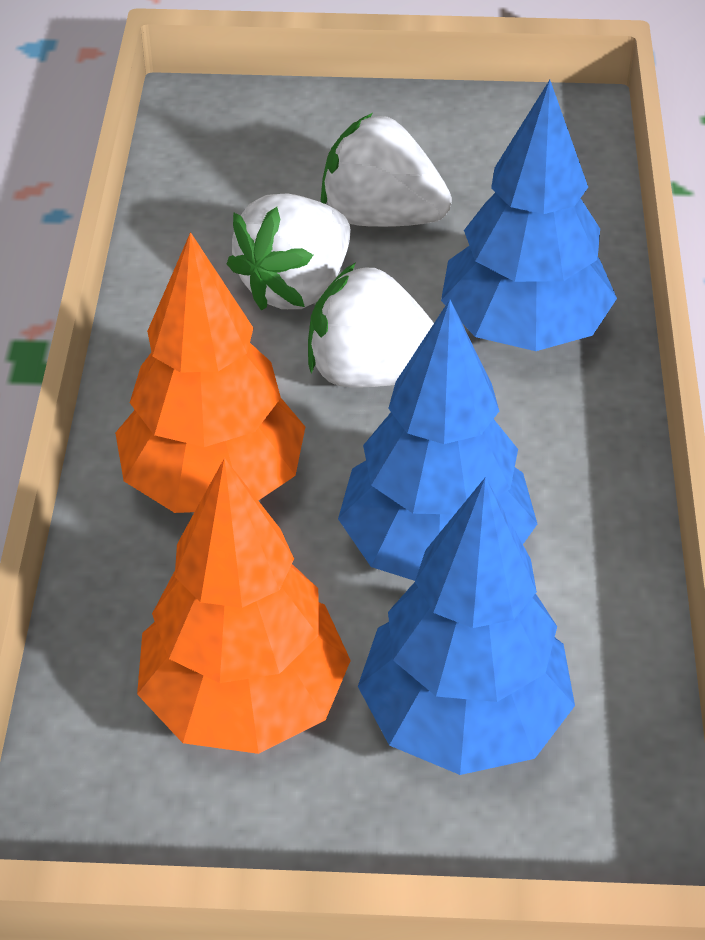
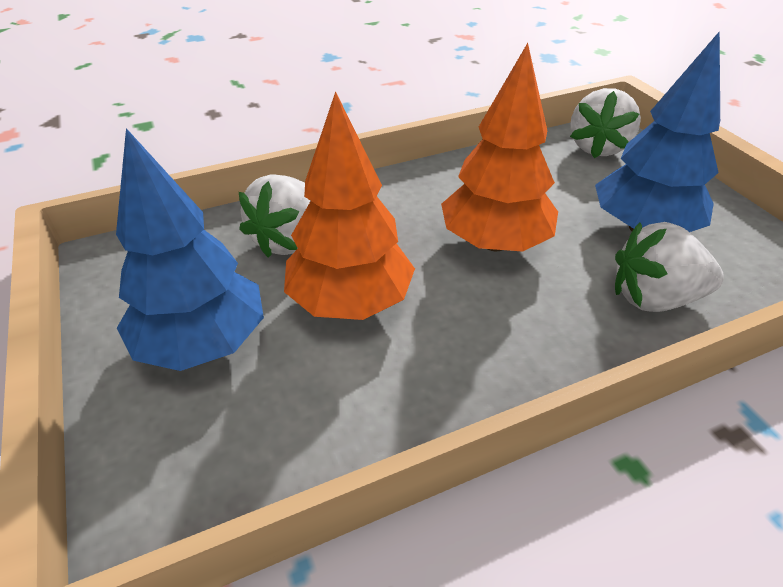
blue tree: 3 -> 2

